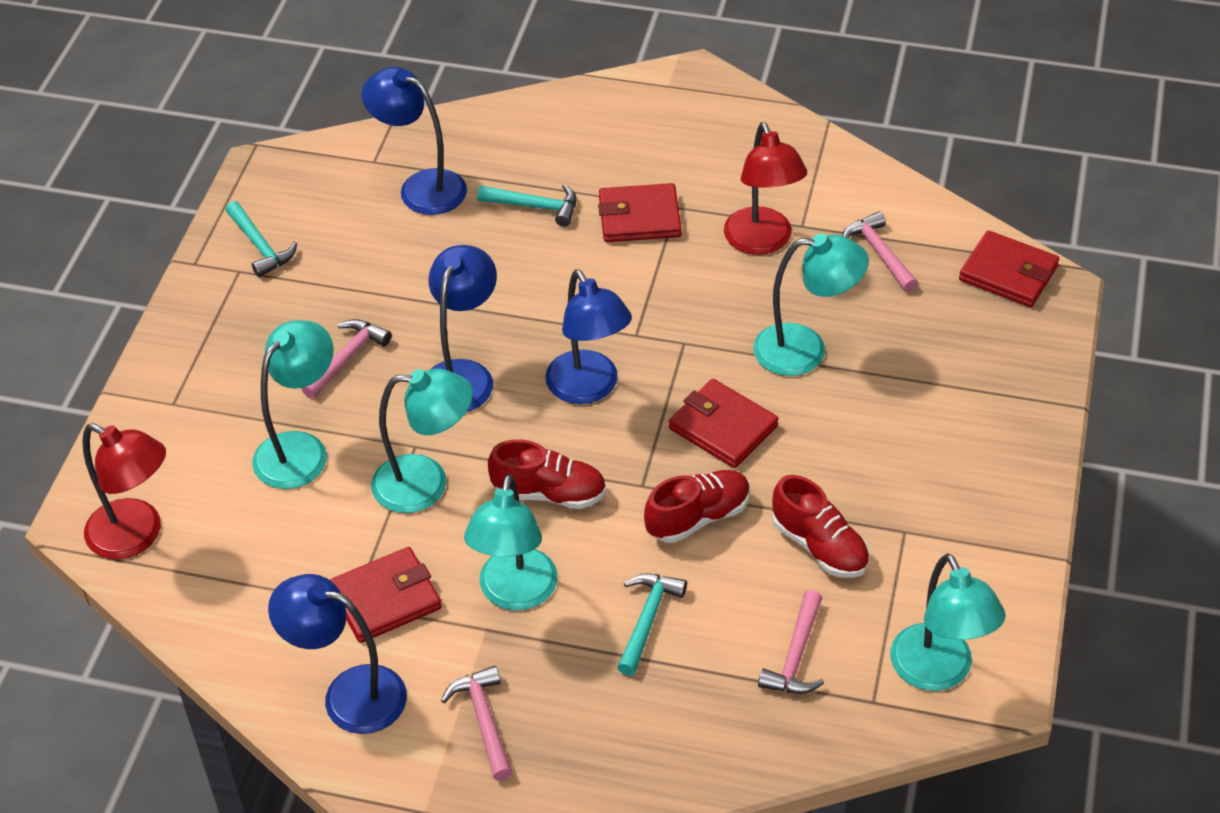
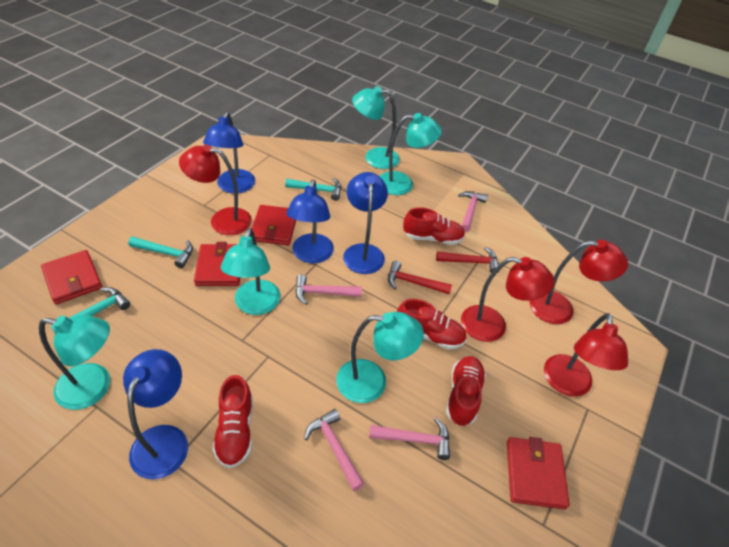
red hammer: 0 -> 2
red lamp: 2 -> 4
red shoe: 3 -> 4

